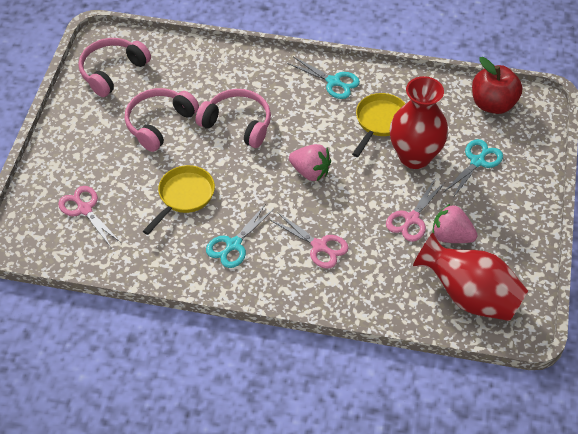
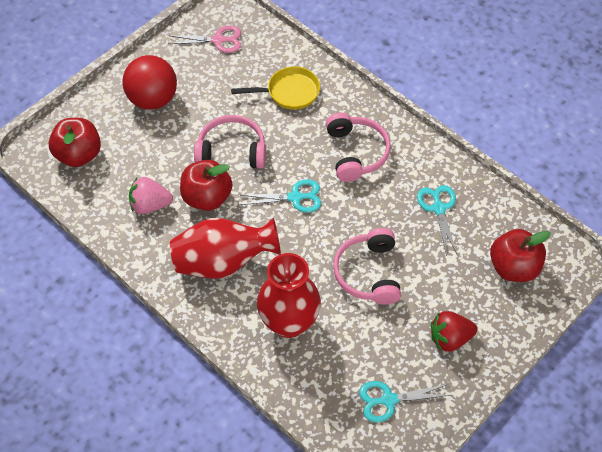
pink scissors: 3 -> 1
pink strawberry: 2 -> 1
red apple: 1 -> 3
red ball: 0 -> 1
red strawberry: 0 -> 1
yellow pan: 2 -> 1

